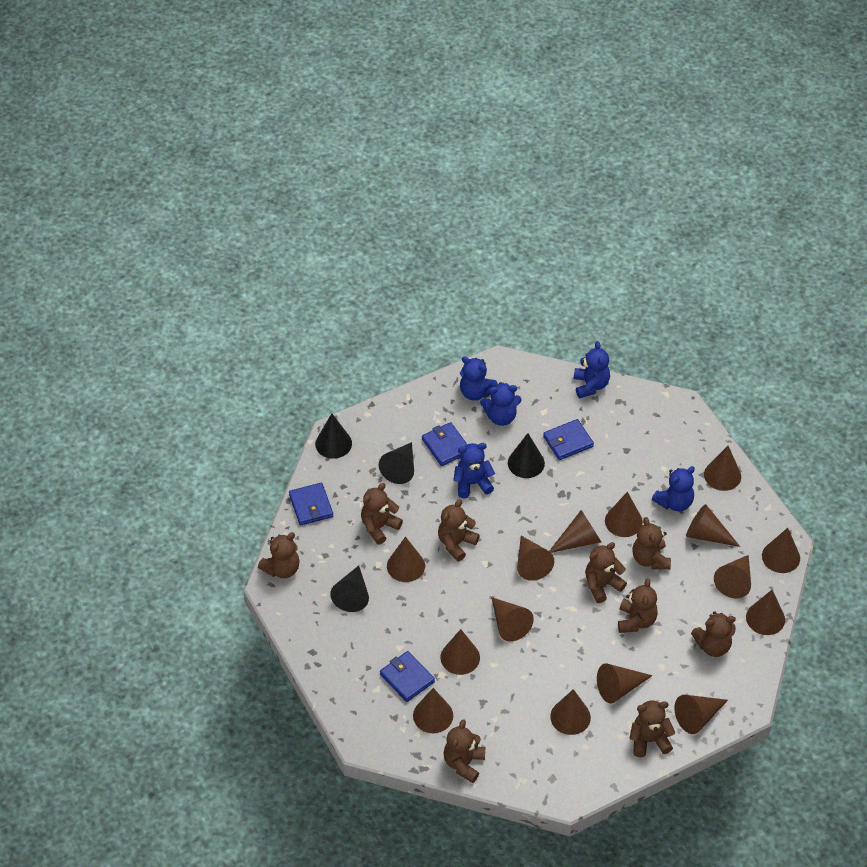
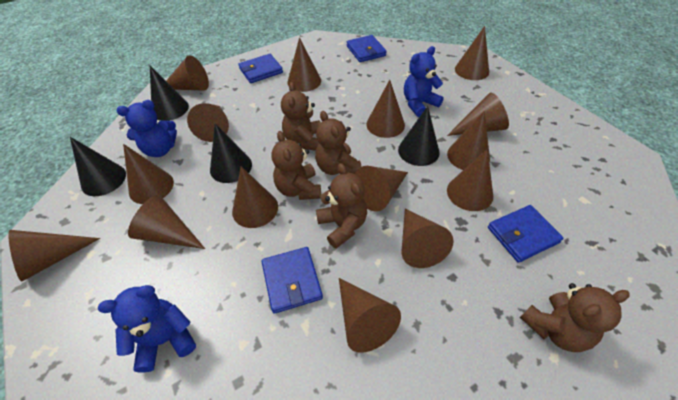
blue teddy bear: 5 -> 3
brown teddy bear: 9 -> 5

